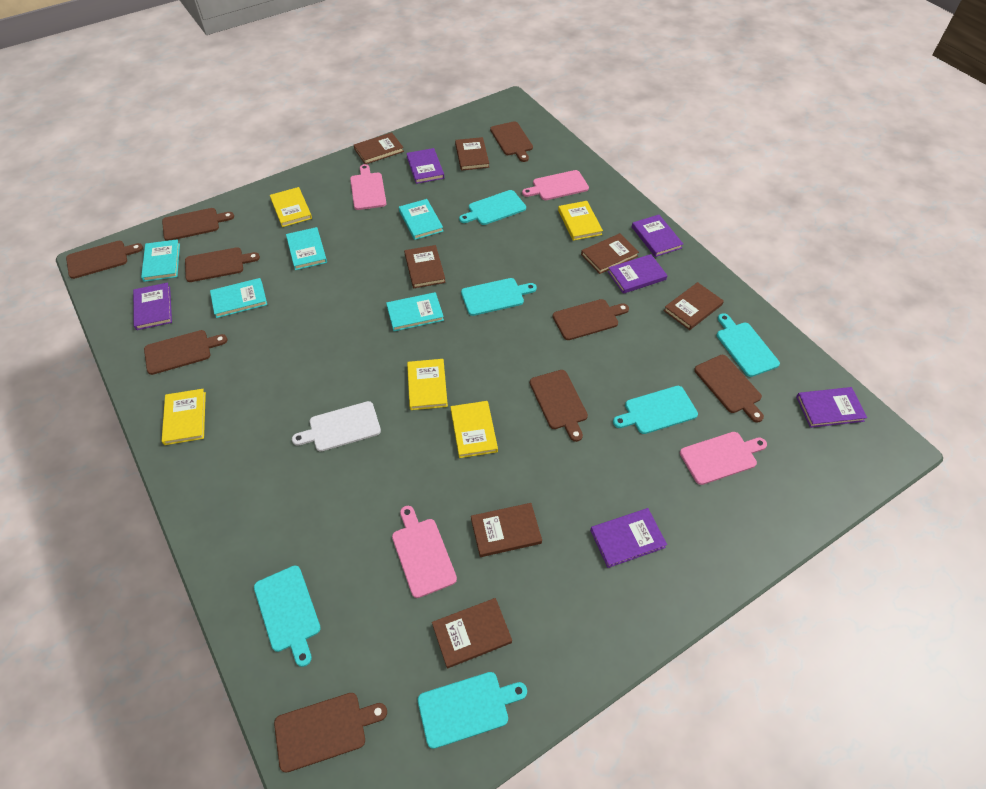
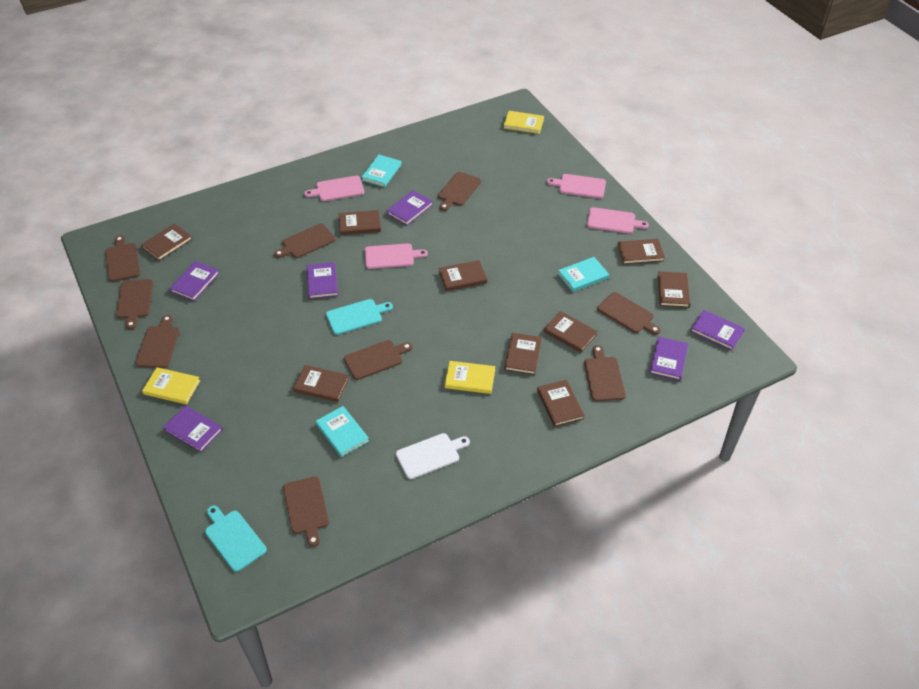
brown book: 7 -> 9
turquoise book: 5 -> 3
turquoise cutting board: 6 -> 2
yellow book: 5 -> 3

